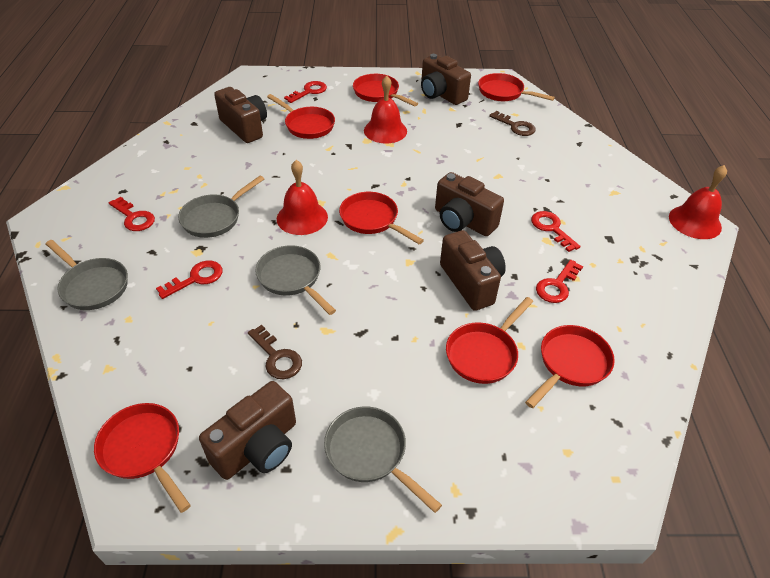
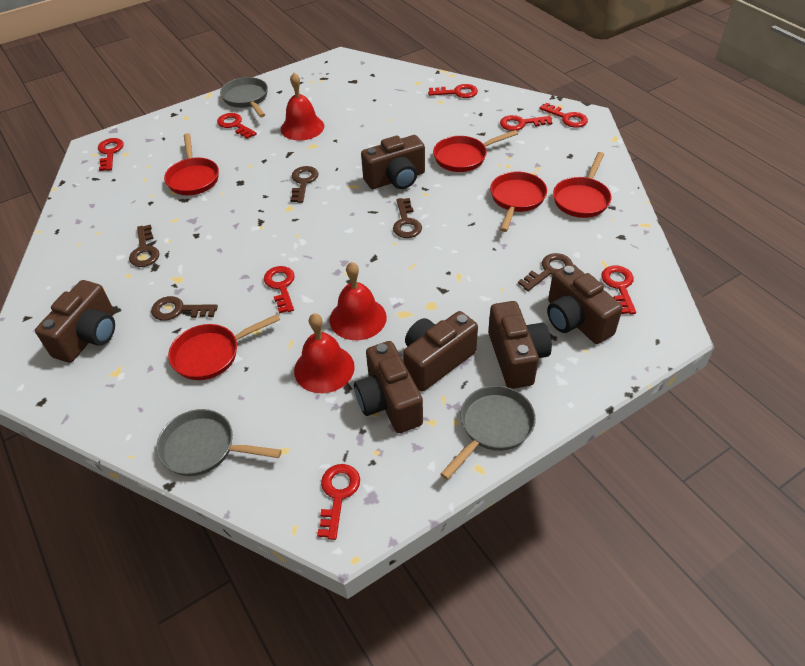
brown camera: 5 -> 6
brown key: 2 -> 5
grey pan: 4 -> 3
red key: 5 -> 8
red pan: 7 -> 5

